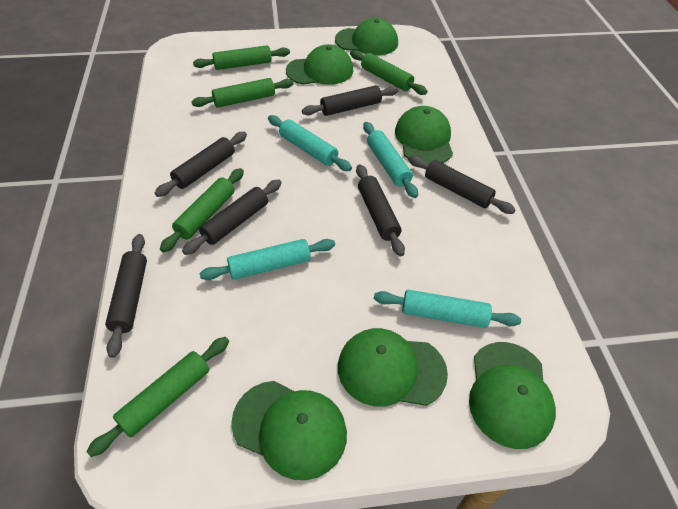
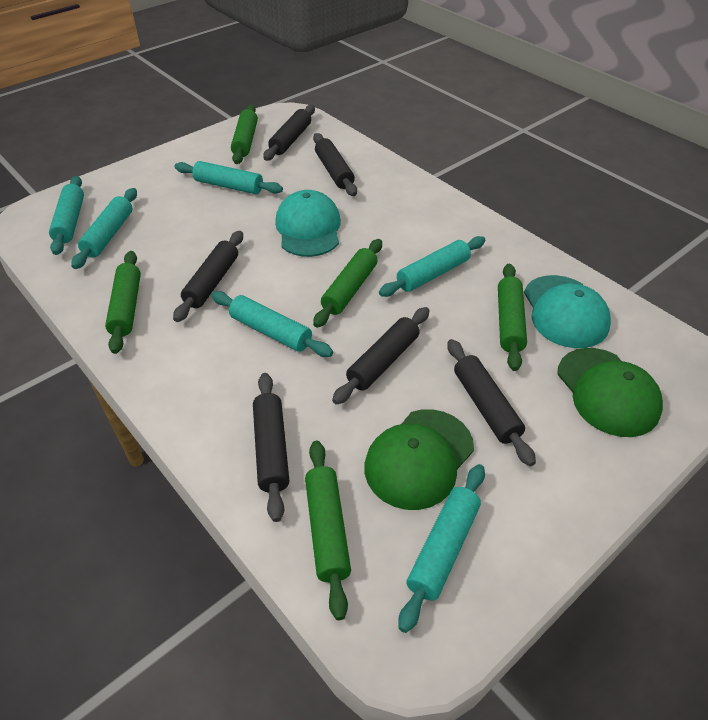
green cap: 6 -> 2
turquoise cap: 0 -> 2
turquoise rolling pin: 4 -> 6

